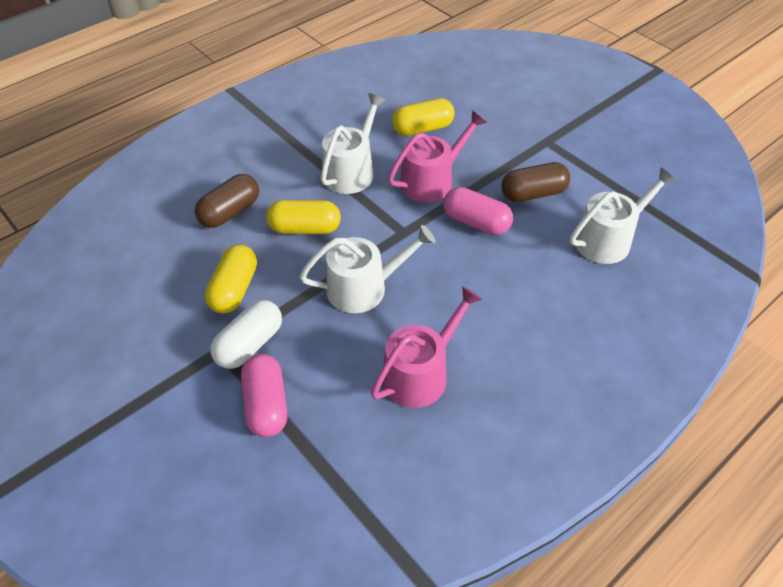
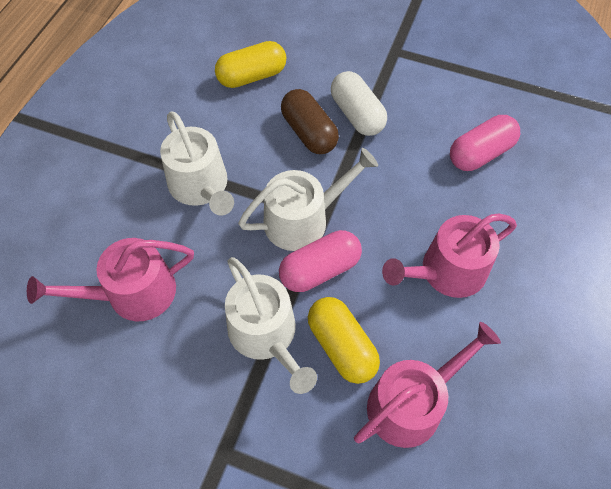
brown capsule: 2 -> 1
pink watering can: 2 -> 3
yellow capsule: 3 -> 2

